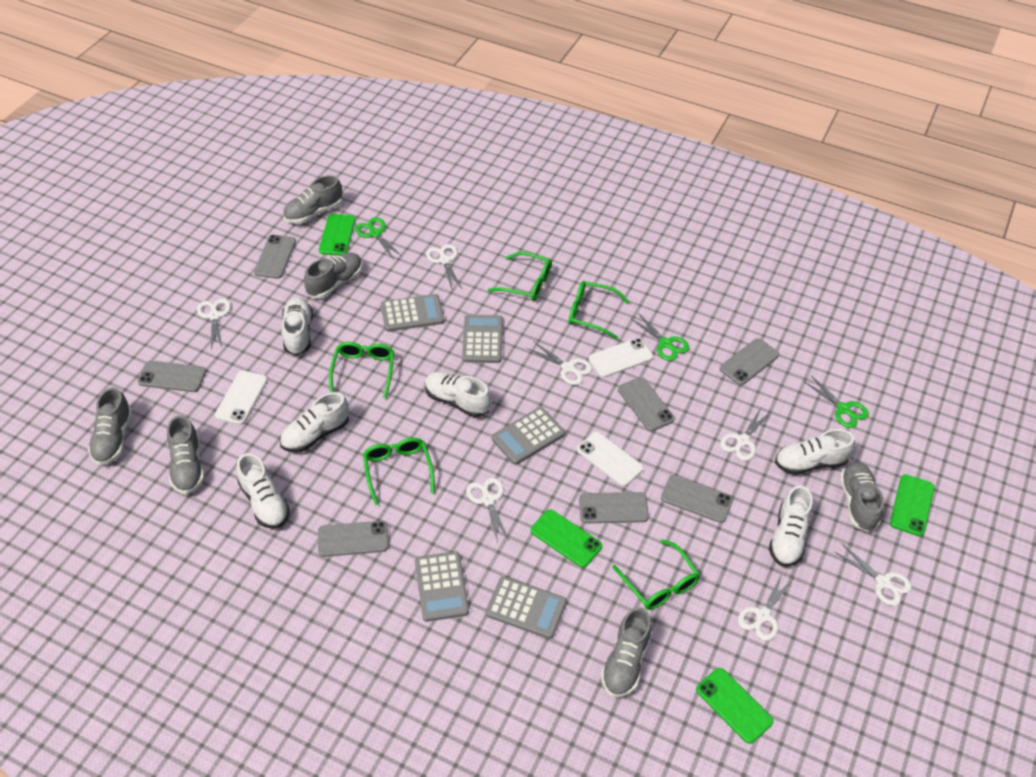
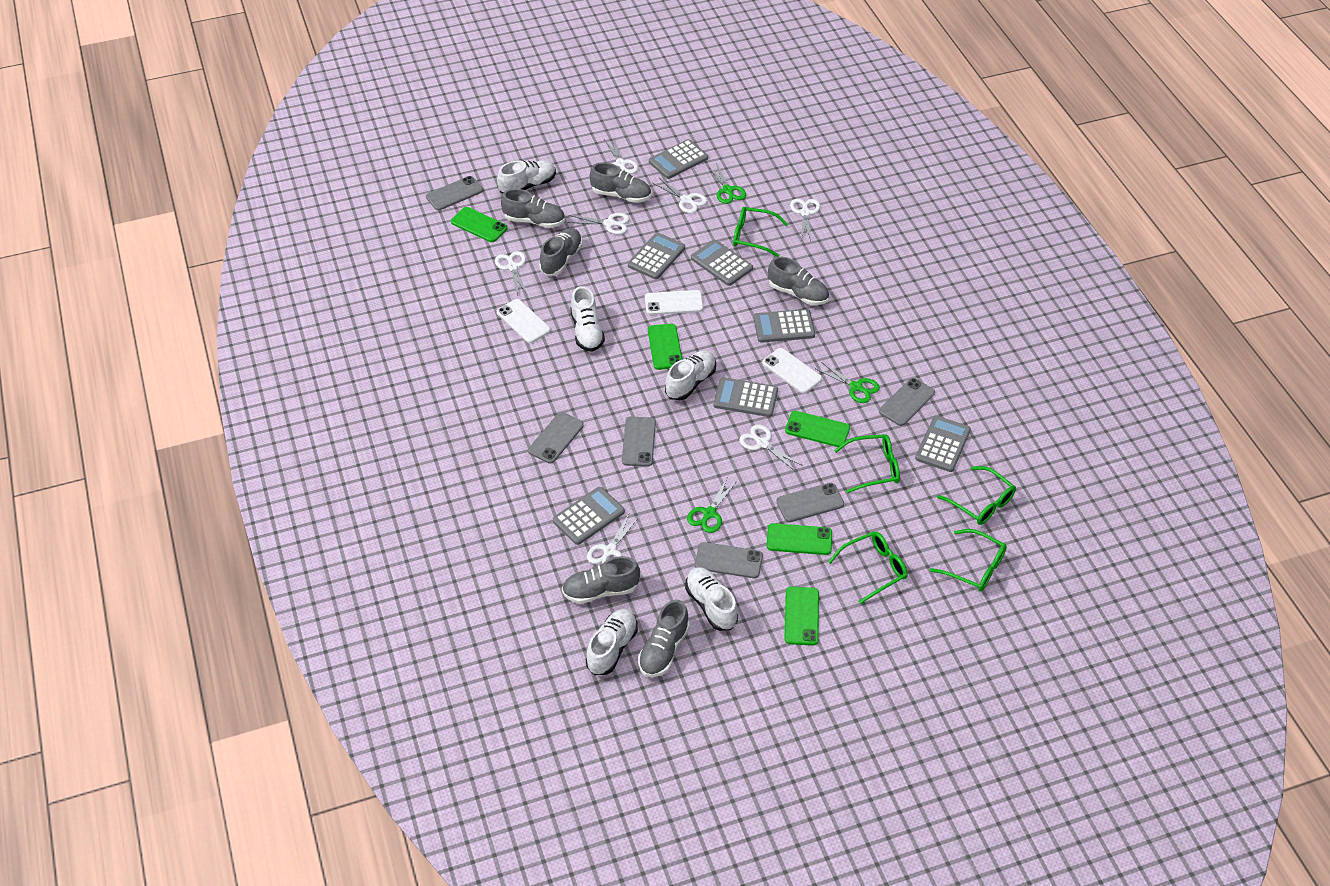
green phone: 4 -> 5
grey calculator: 5 -> 7
grey phone: 7 -> 6
white shoe: 6 -> 5

